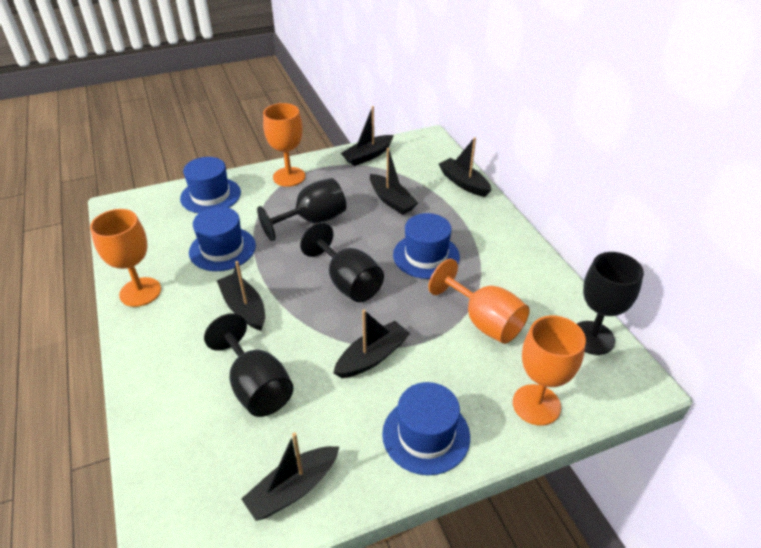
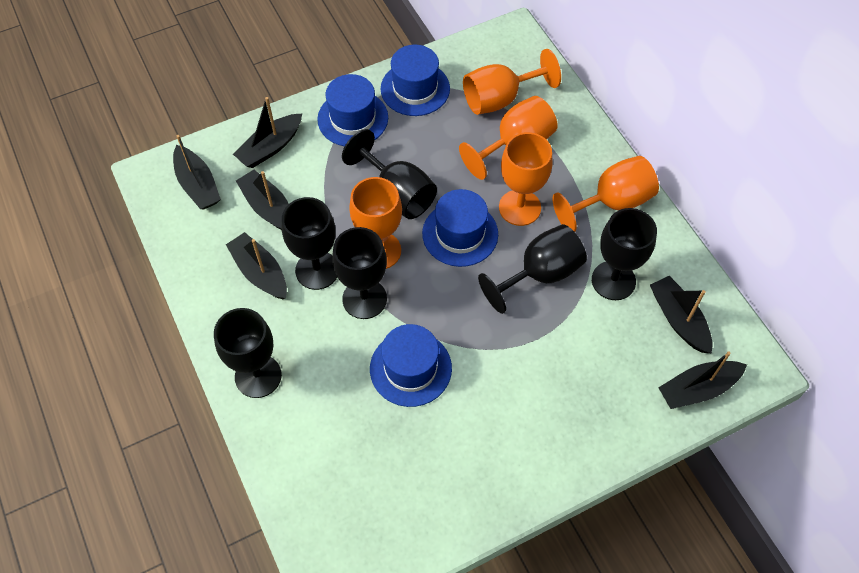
black goblet: 4 -> 6
orange goblet: 4 -> 5

